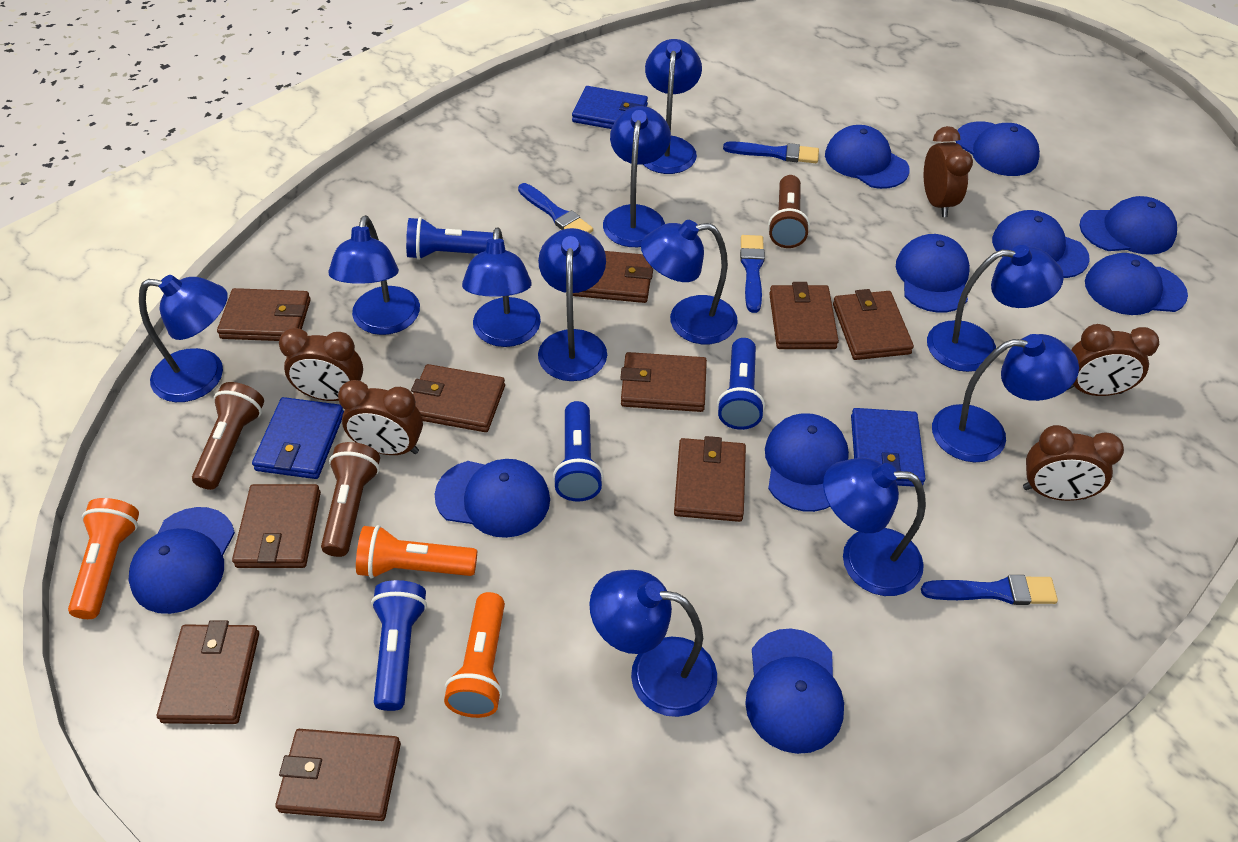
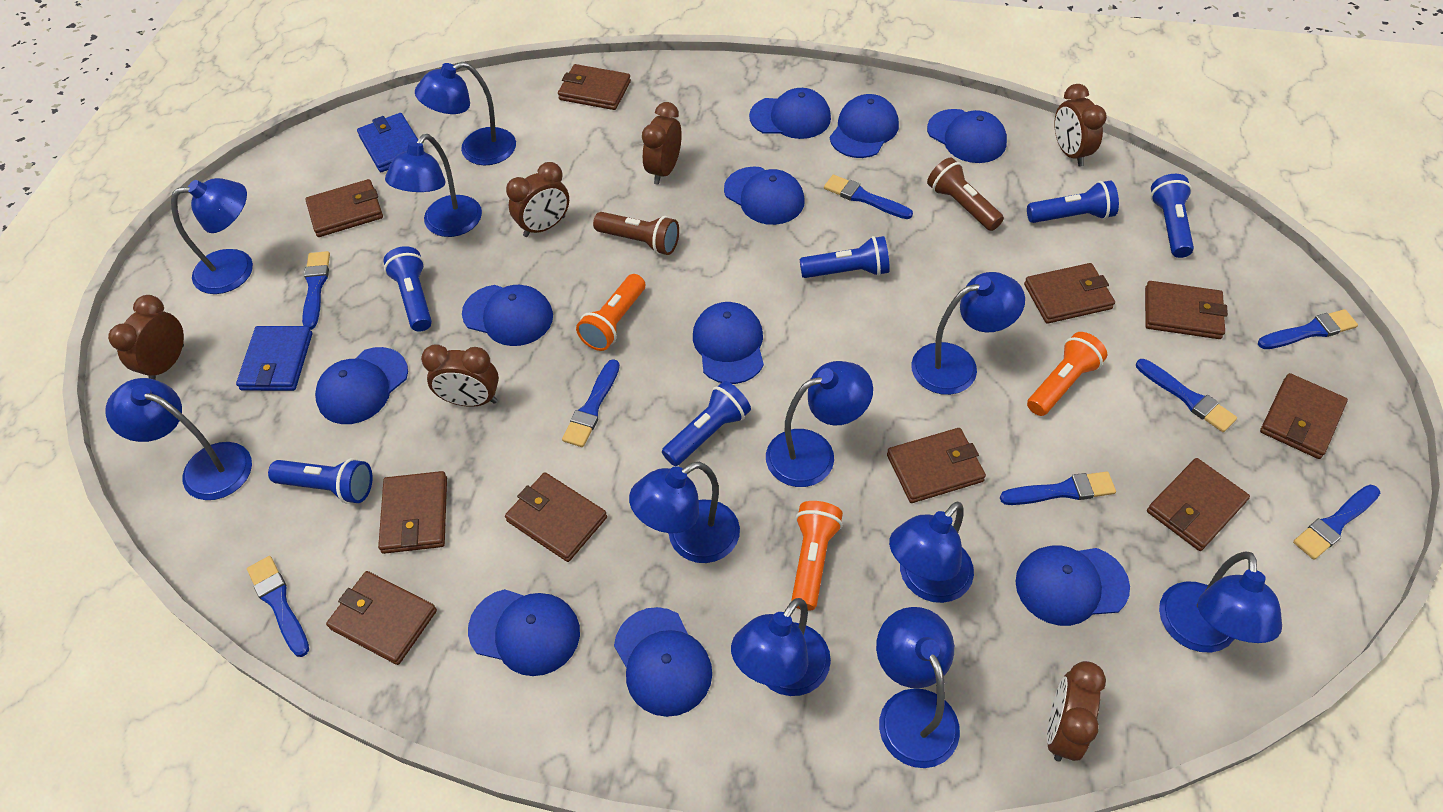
blue brush: 4 -> 8
blue flashlight: 4 -> 6
blue wallet: 3 -> 2
brown clock: 5 -> 6
brown flashlight: 3 -> 2

